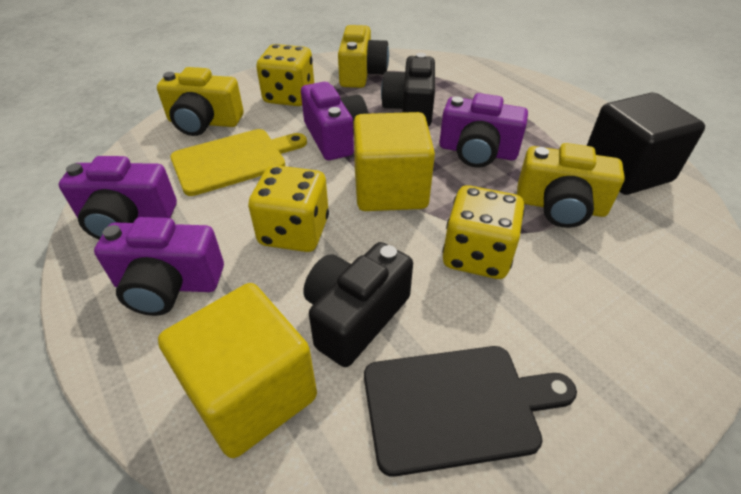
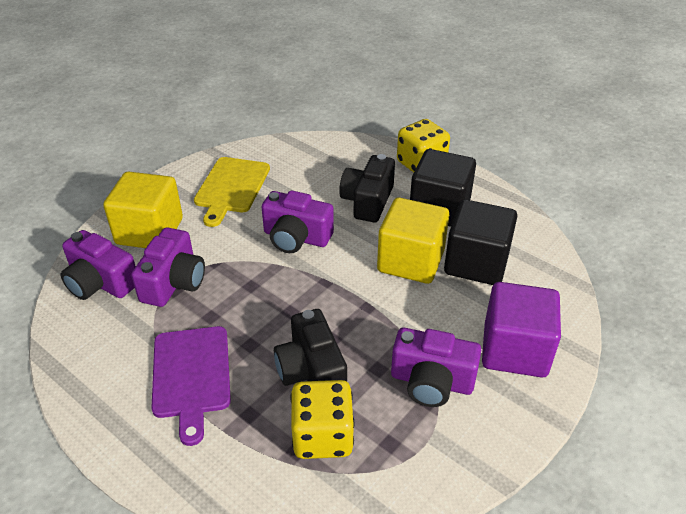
black cube: 1 -> 2
black cutting board: 1 -> 0
purple cube: 0 -> 1
purple cutting board: 0 -> 1
yellow camera: 3 -> 0
yellow dice: 3 -> 2

